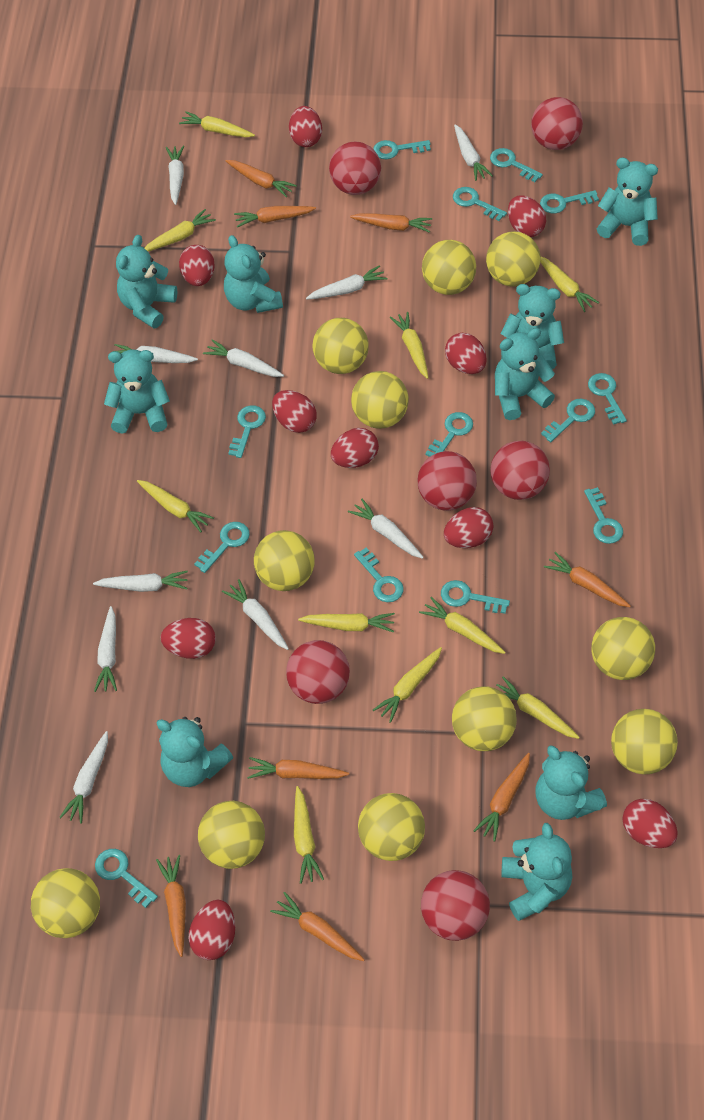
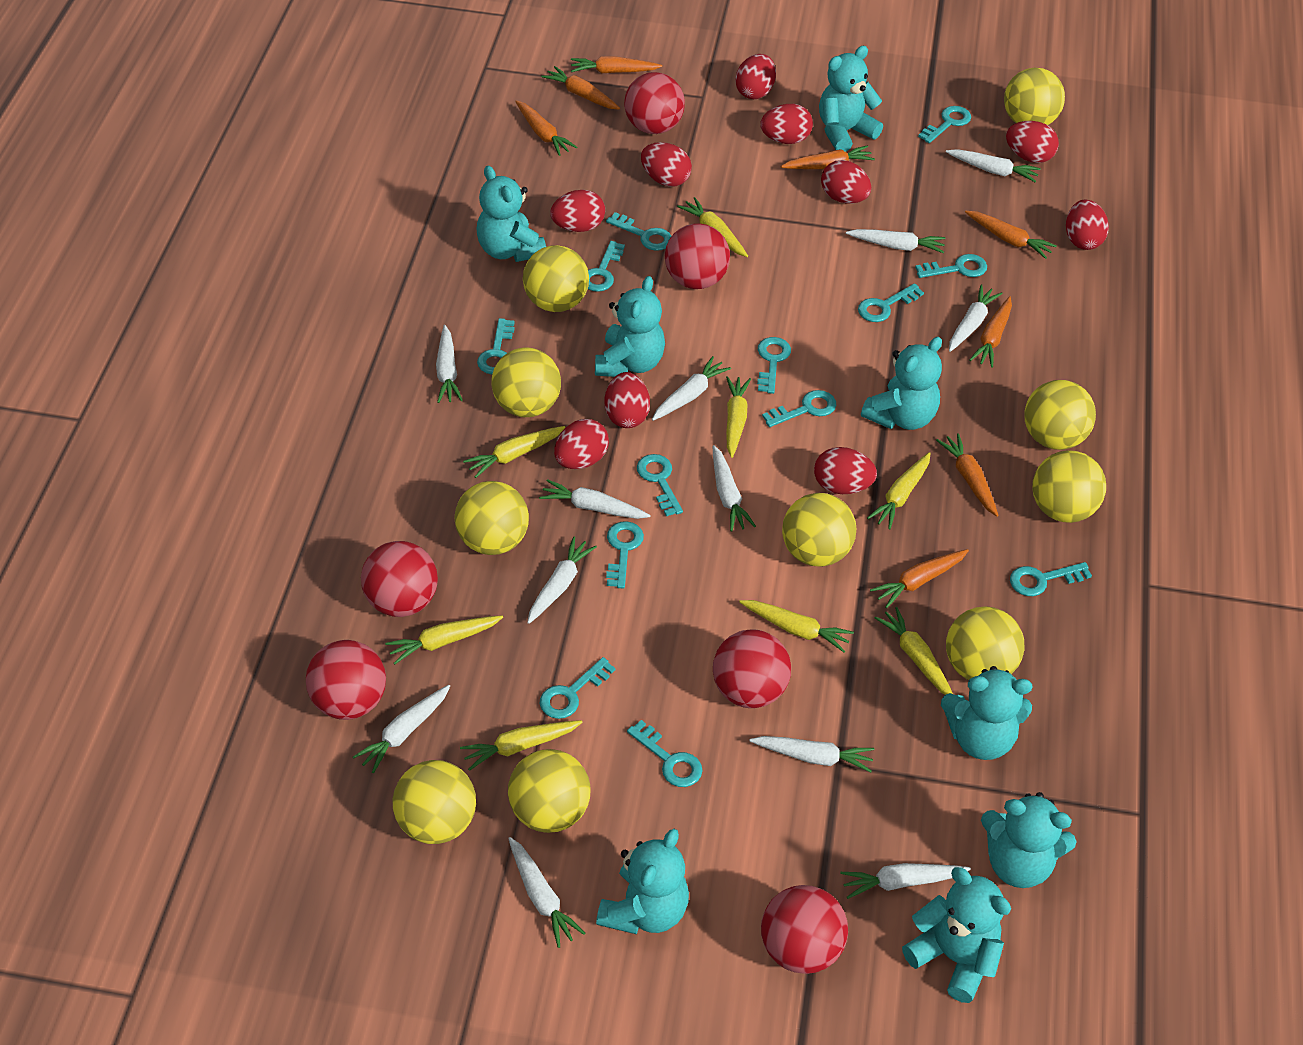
turquoise teddy bear: 9 -> 8
white carrot: 10 -> 12
yellow ball: 11 -> 10
yellow carrot: 10 -> 8

